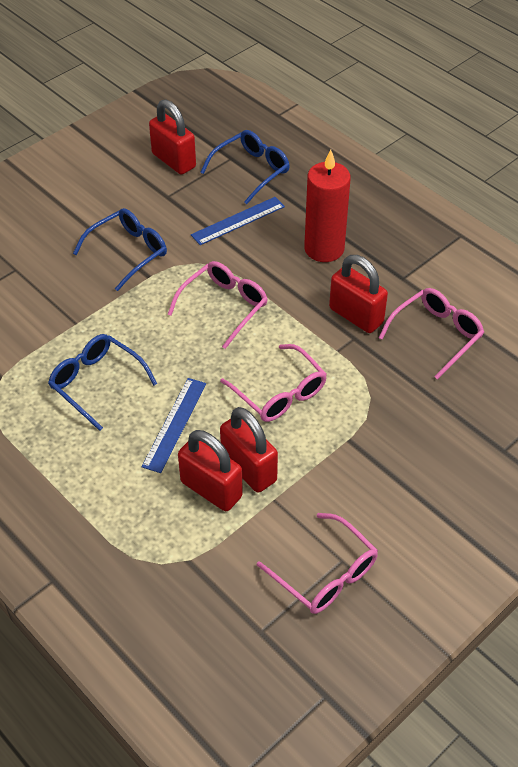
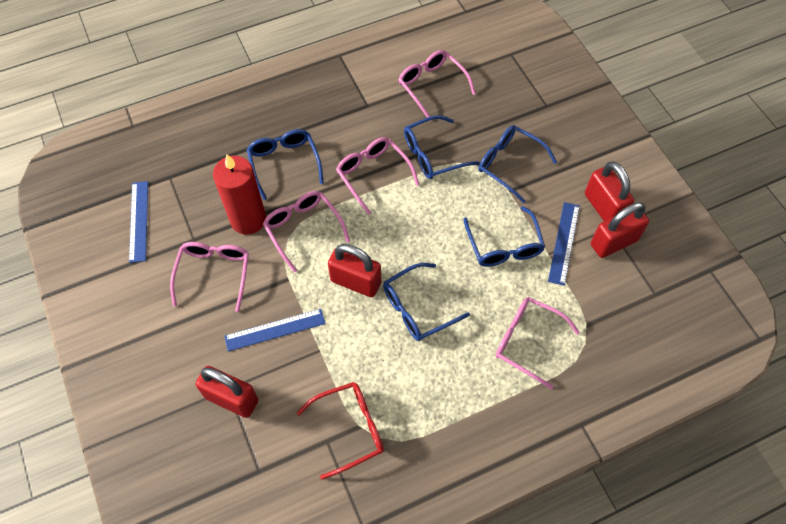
blue glasses: 3 -> 5
blue ruler: 2 -> 3
pink glasses: 4 -> 5
red glasses: 0 -> 1

